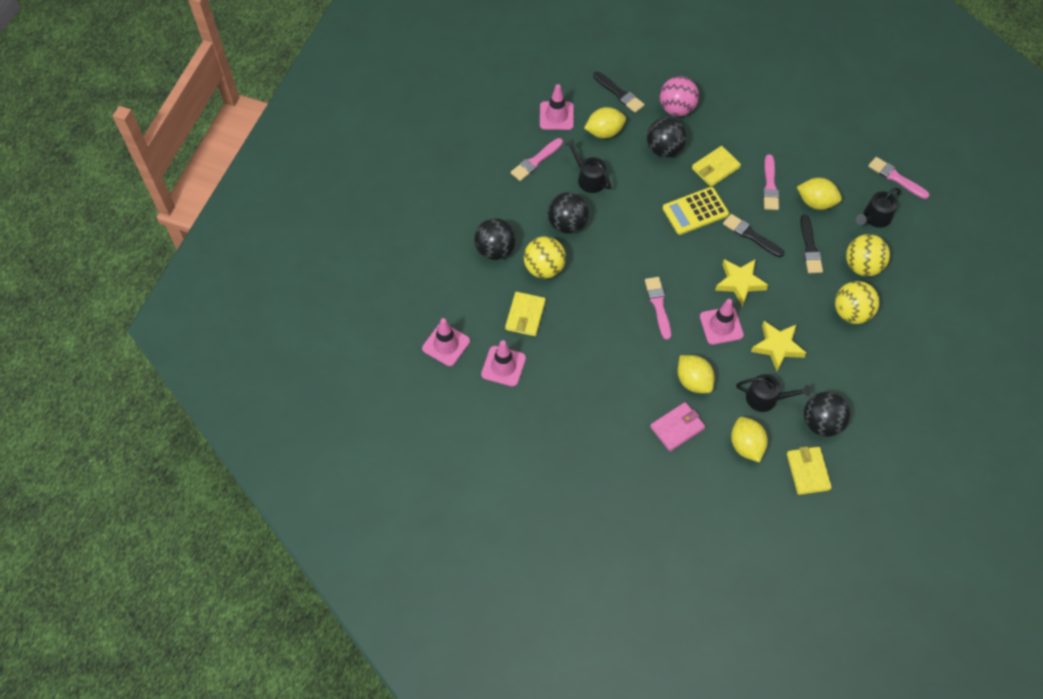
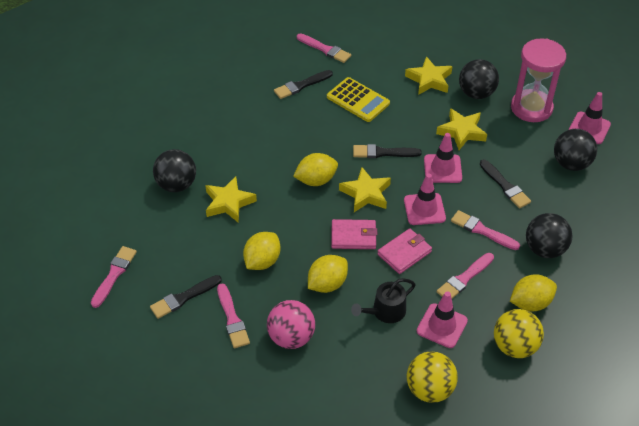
black brush: 3 -> 4
black watering can: 3 -> 1
pink brush: 4 -> 5
pink hourglass: 0 -> 1
pink wallet: 1 -> 2
yellow ball: 3 -> 2
yellow star: 2 -> 4
yellow wallet: 3 -> 0

